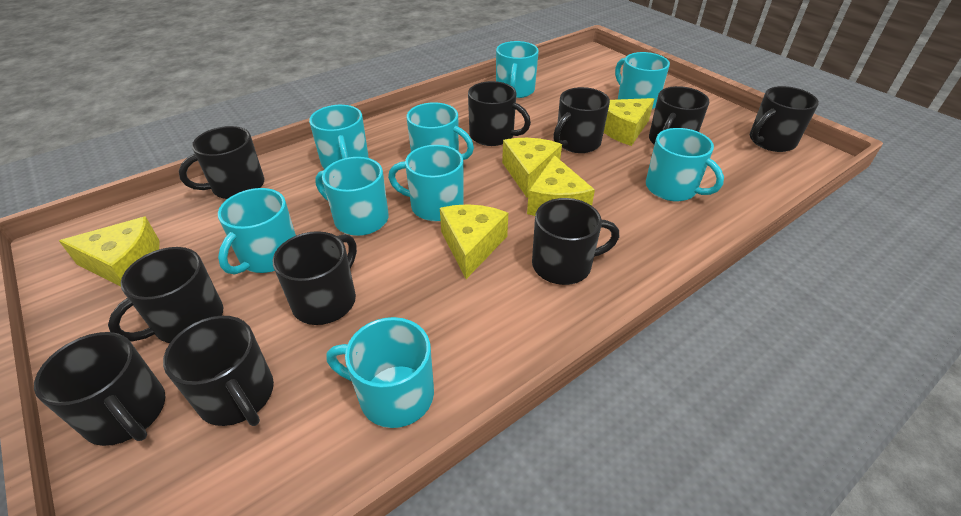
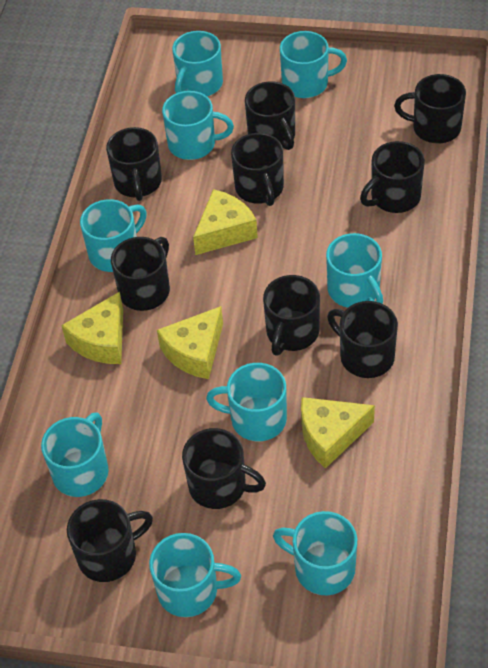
yellow cheese: 5 -> 4

